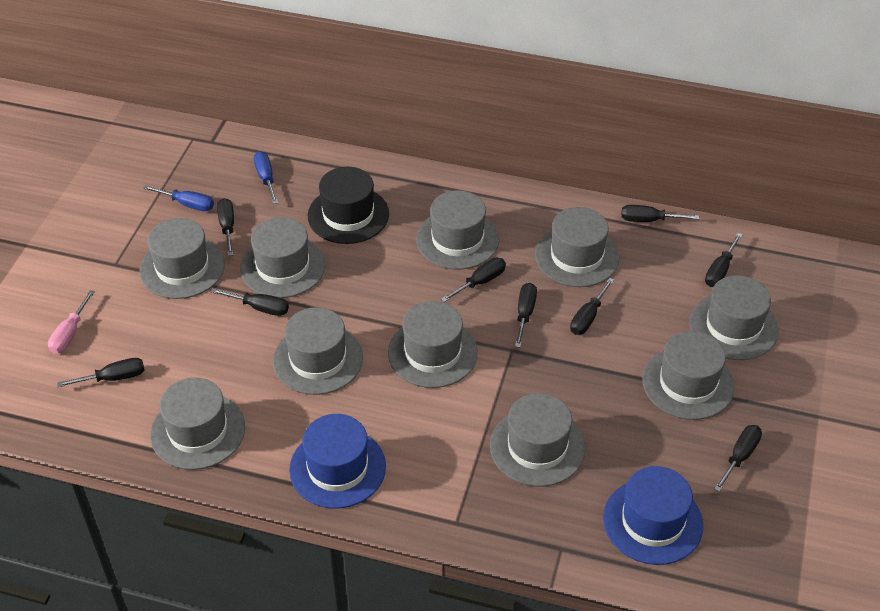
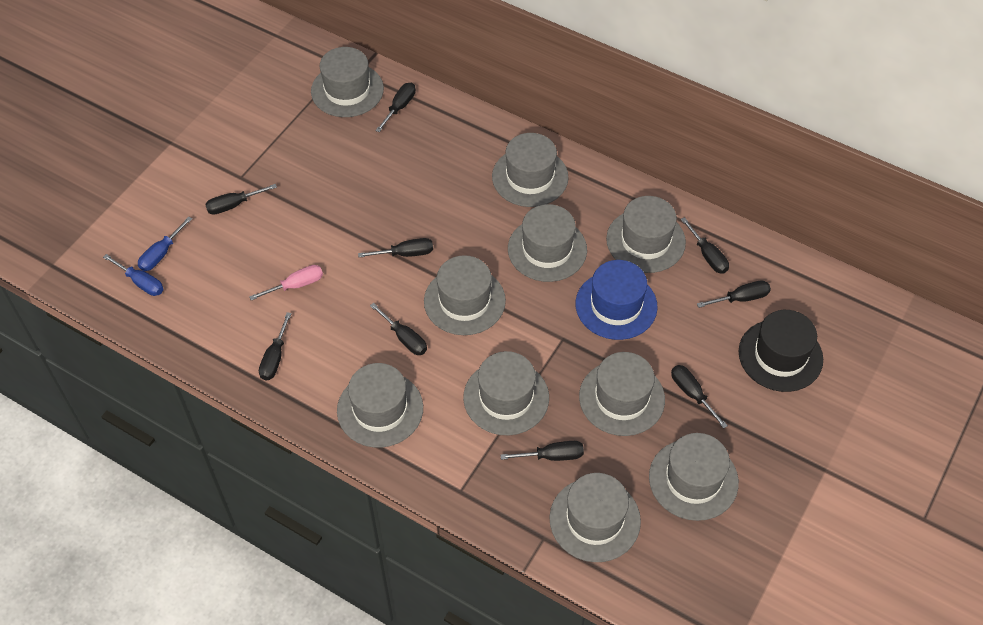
blue hat: 2 -> 1

